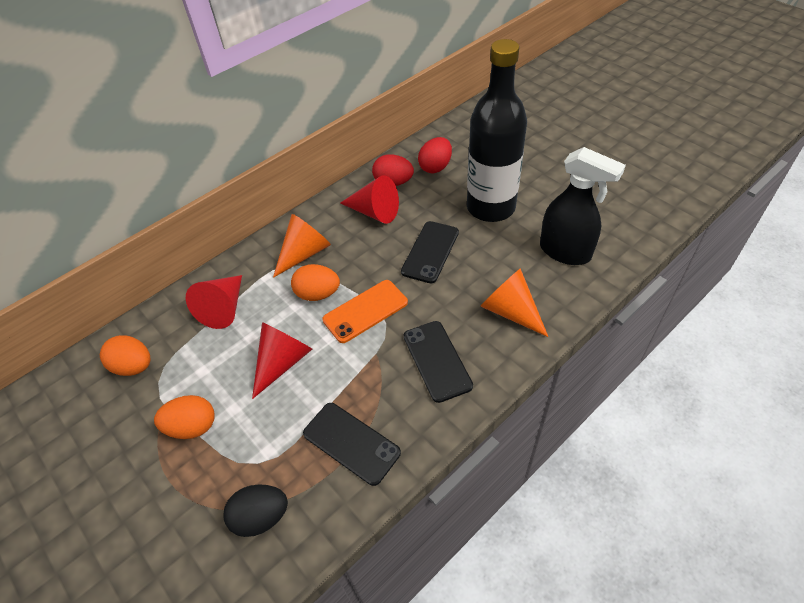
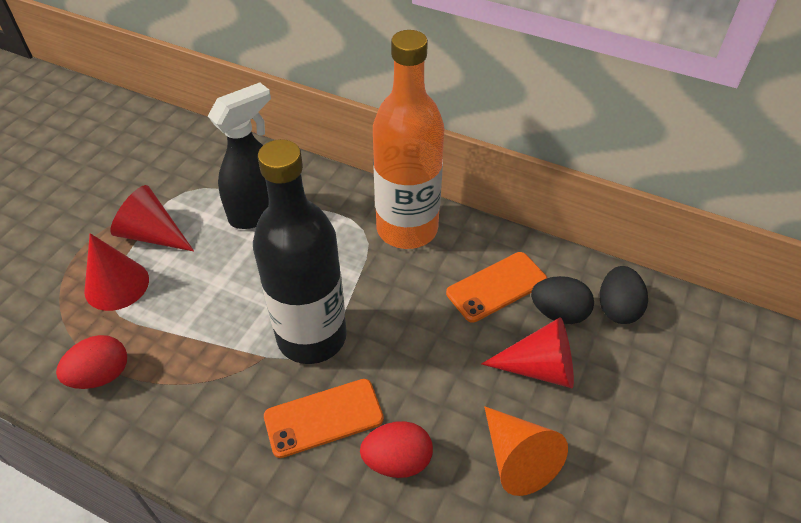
black egg: 1 -> 2
black phone: 3 -> 0
orange bottle: 0 -> 1
orange cone: 2 -> 1
orange egg: 3 -> 0
orange phone: 1 -> 2

